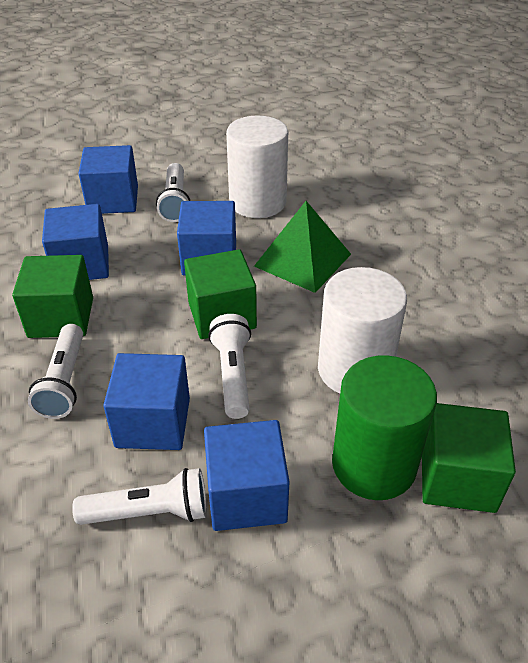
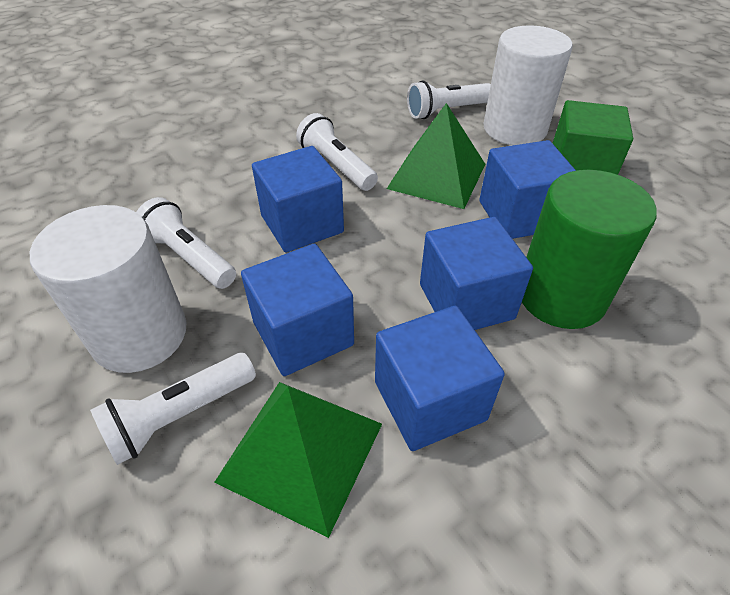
green cube: 3 -> 1
green pyramid: 1 -> 2

